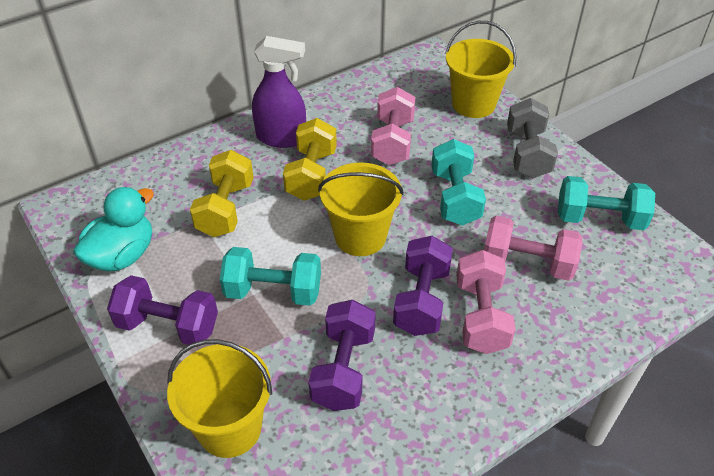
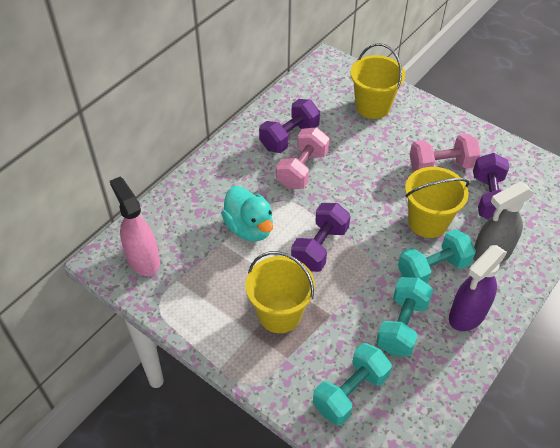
grey dumbbell: 1 -> 0
grey spray bottle: 0 -> 1
pink dumbbell: 3 -> 2
pink spray bottle: 0 -> 1
yellow dumbbell: 2 -> 0

